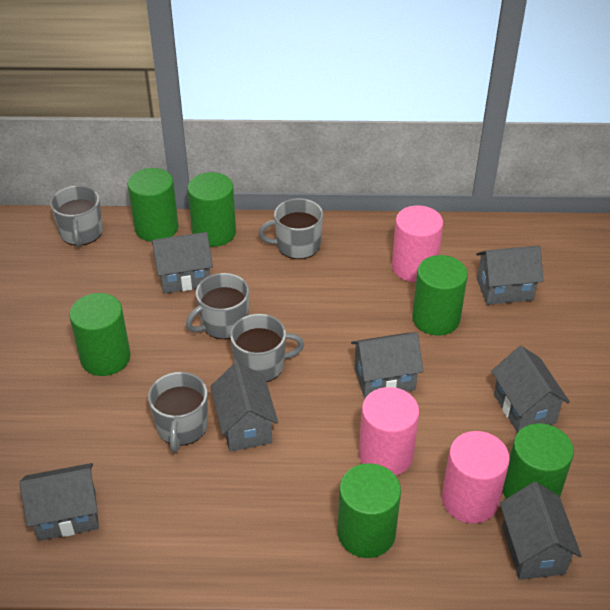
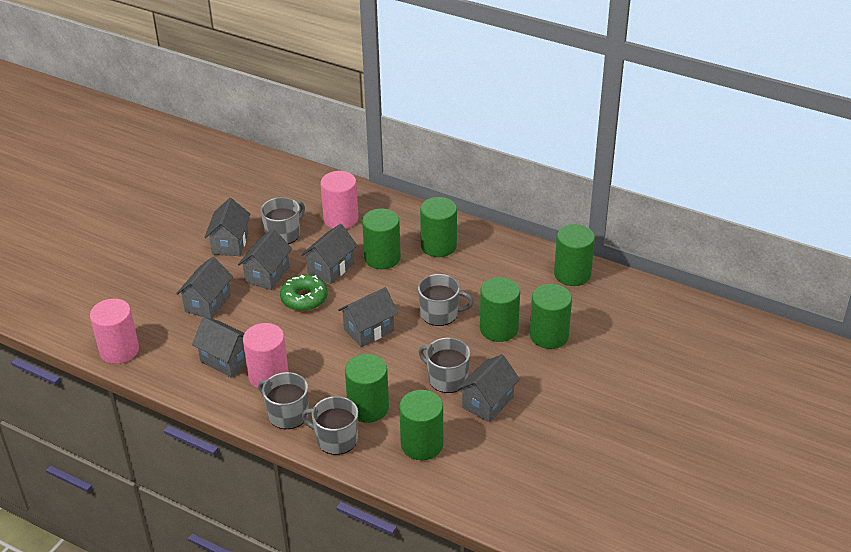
green cylinder: 6 -> 7
green donut: 0 -> 1

